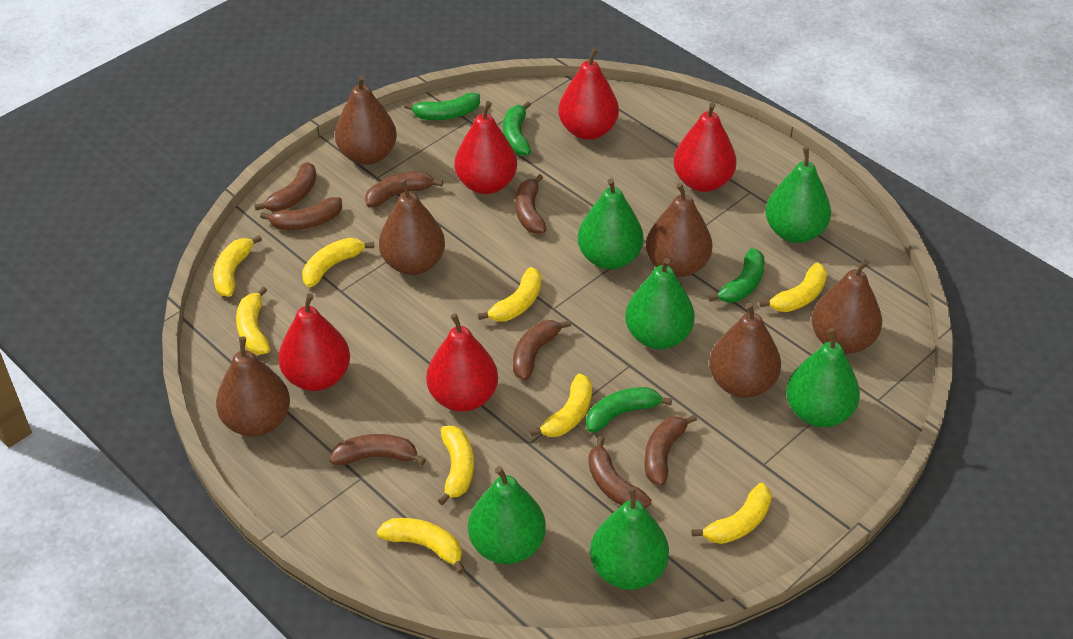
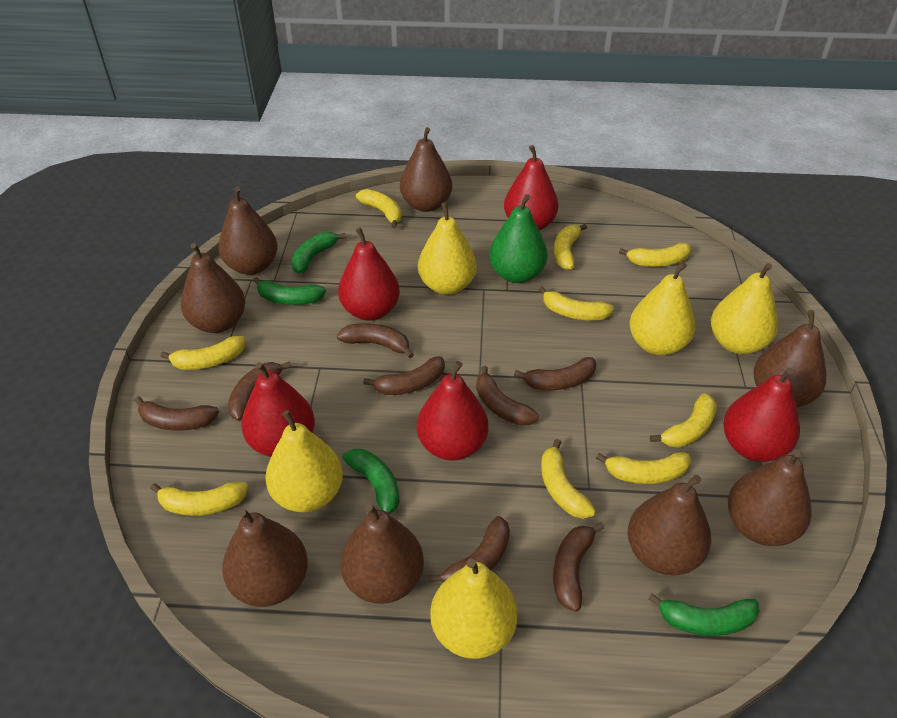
brown pear: 6 -> 8
green pear: 6 -> 1
yellow pear: 0 -> 5

